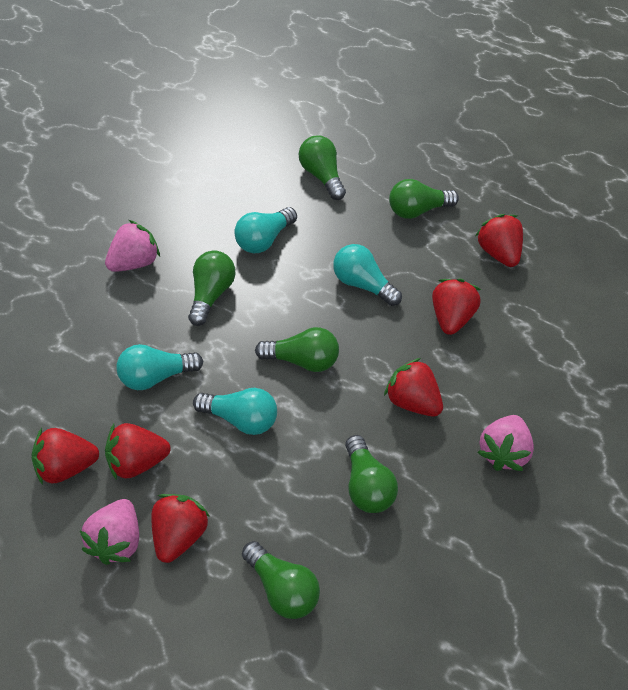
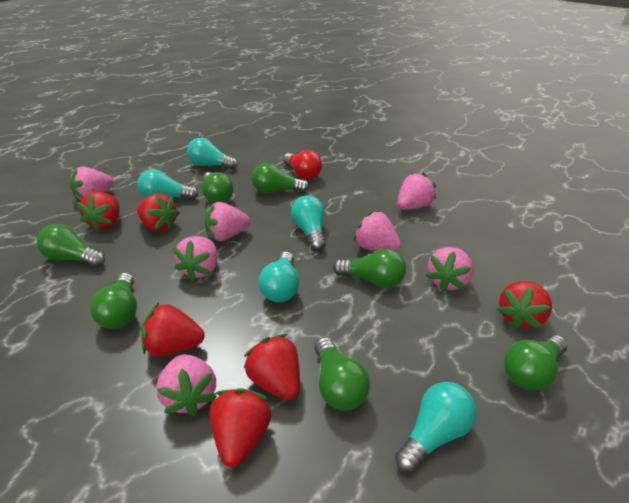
green light bulb: 6 -> 7
pink strawberry: 3 -> 7
red light bulb: 0 -> 1
turquoise light bulb: 4 -> 5

